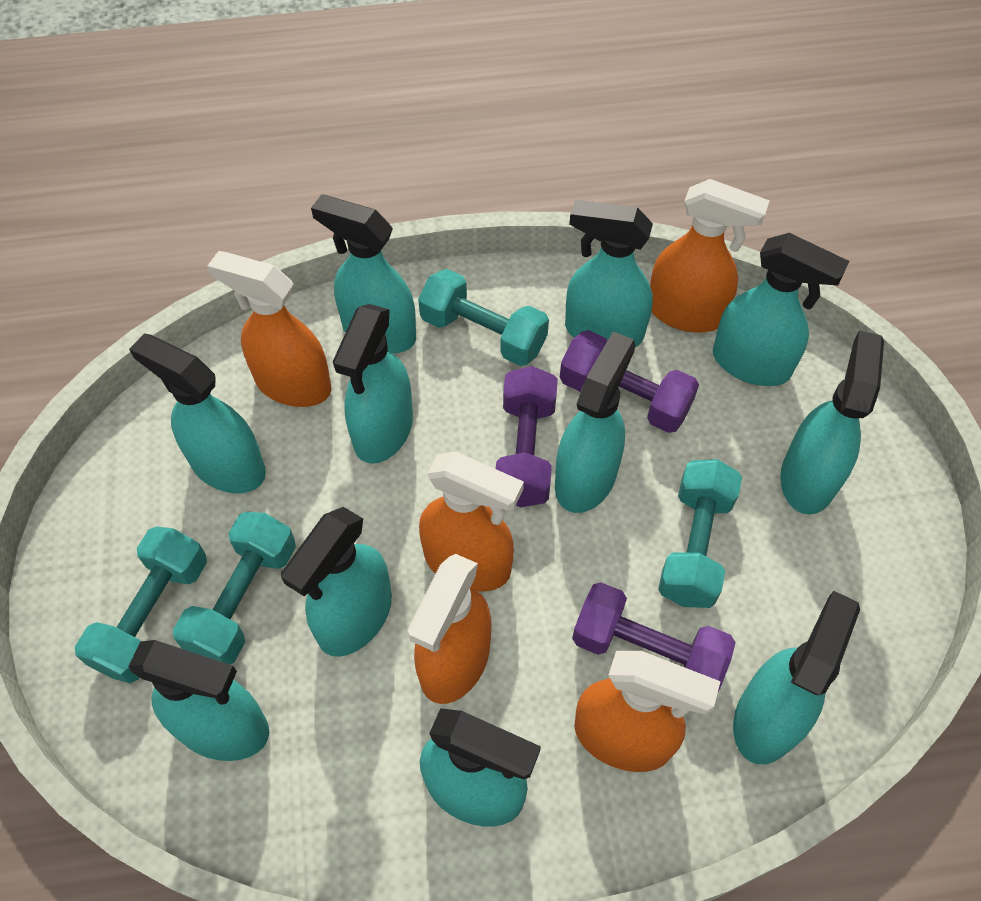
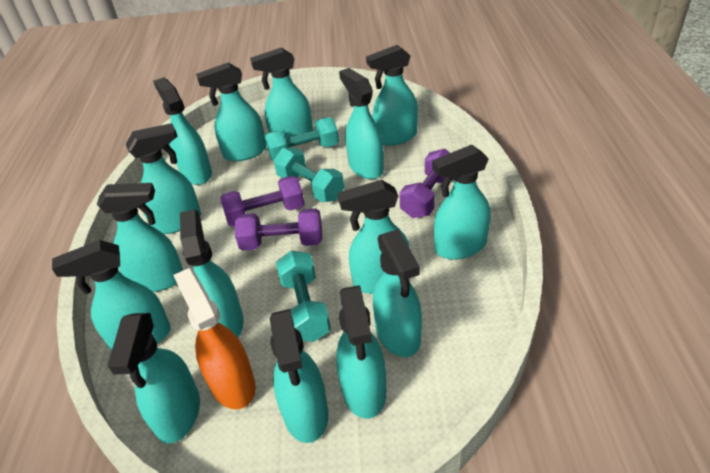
orange spray bottle: 5 -> 1
turquoise dumbbell: 4 -> 3
turquoise spray bottle: 11 -> 15

